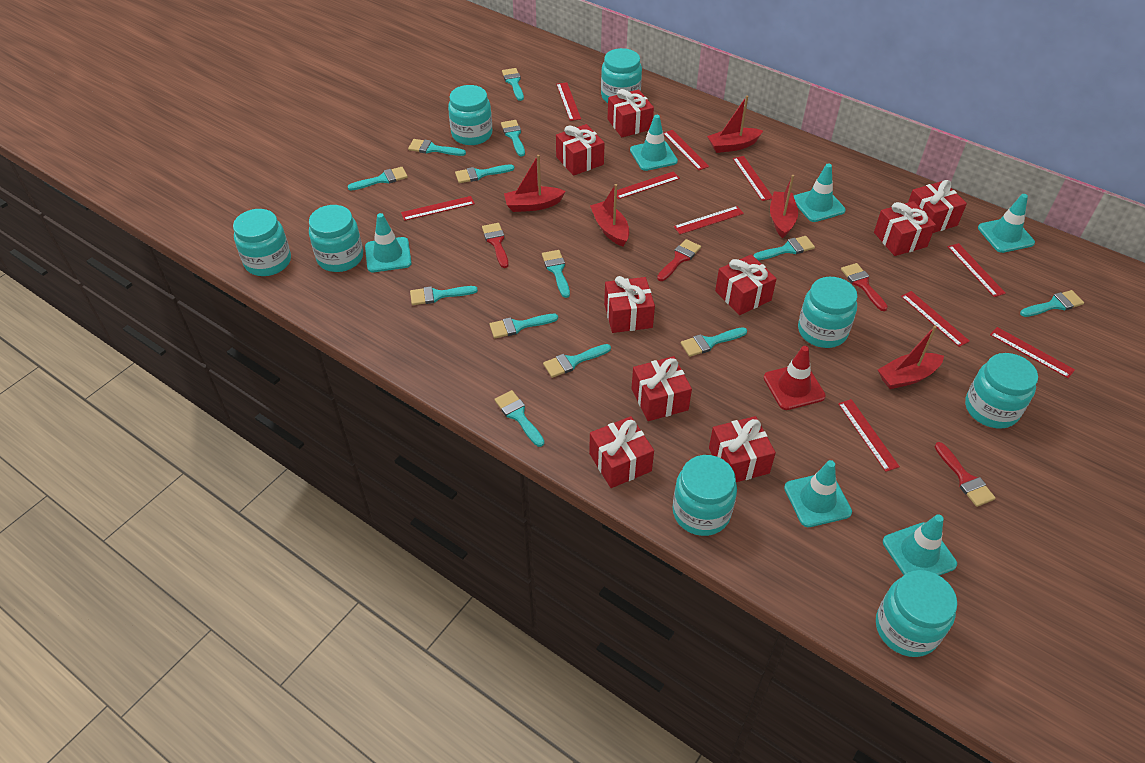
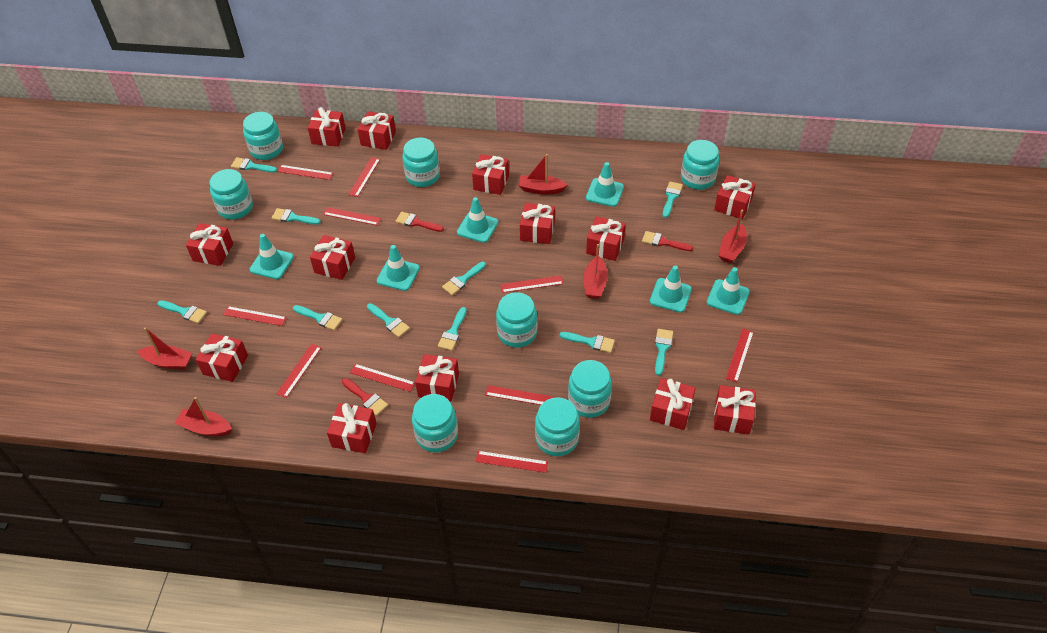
red brush: 4 -> 3
red gift: 9 -> 13
red traffic cone: 1 -> 0
turquoise brush: 13 -> 10

